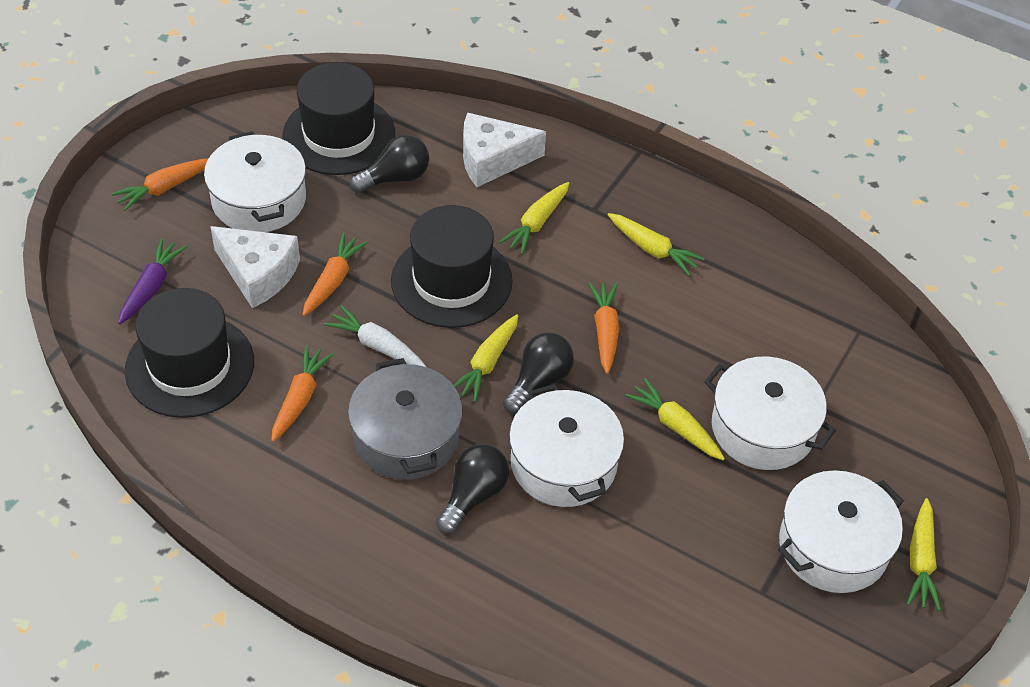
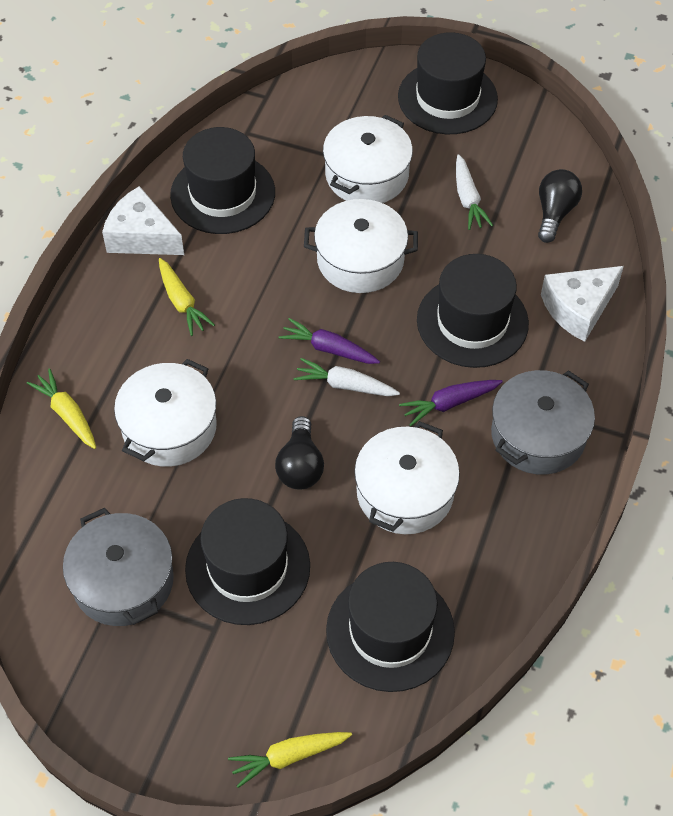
black hat: 3 -> 5
black light bulb: 3 -> 2
grey pot: 1 -> 2
orange carrot: 4 -> 0
purple carrot: 1 -> 2
white carrot: 1 -> 2
yellow carrot: 5 -> 3

